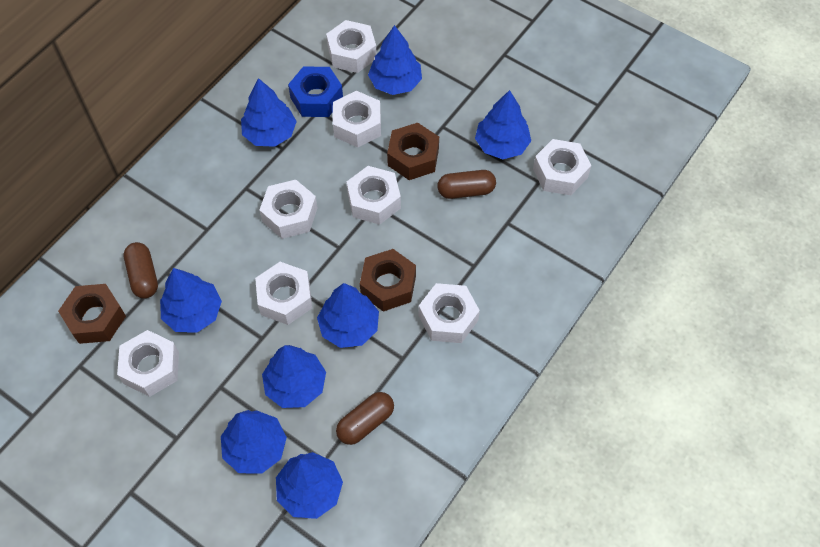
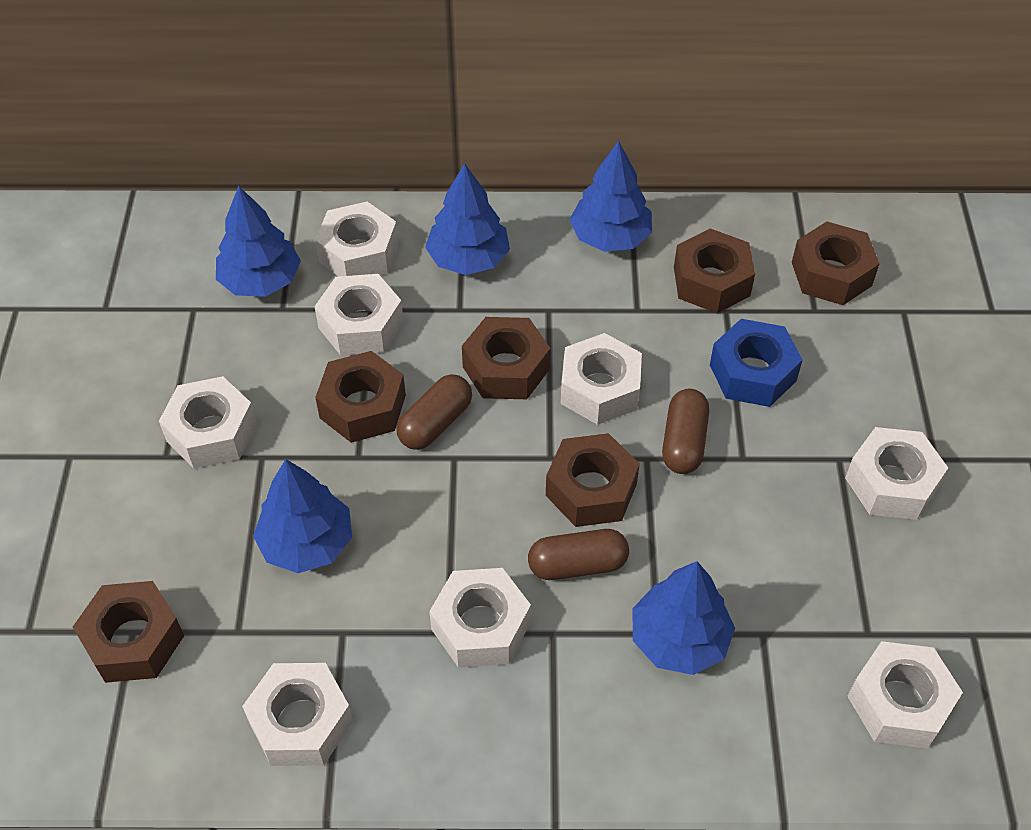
blue tree: 8 -> 5
brown nut: 3 -> 6

